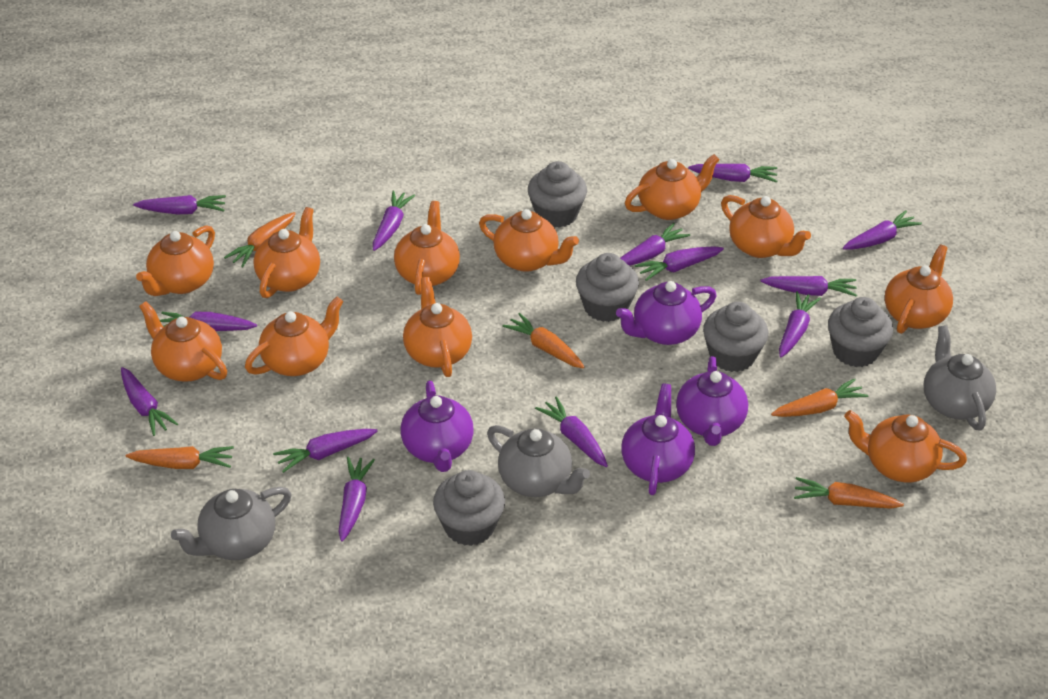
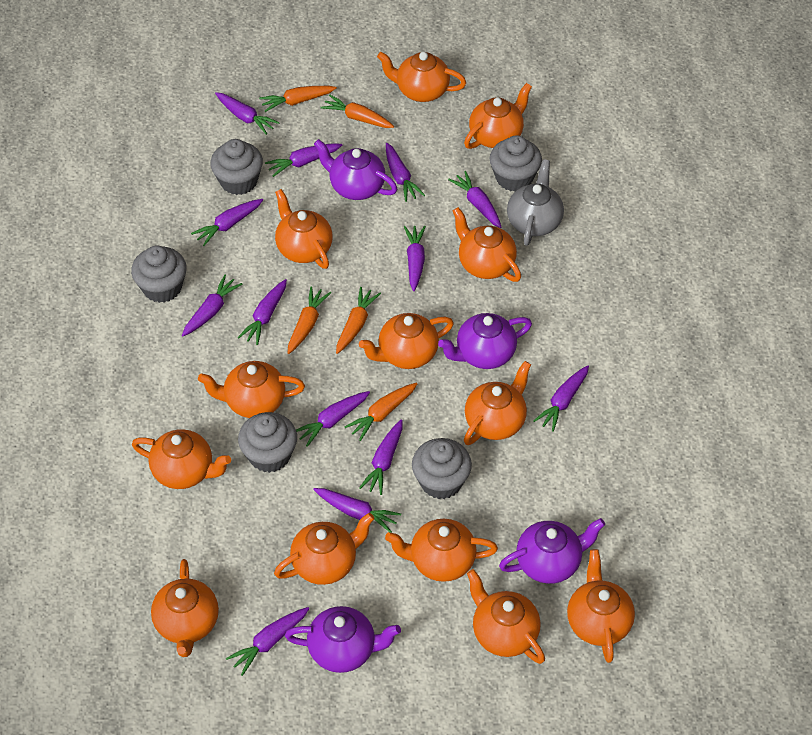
grey teapot: 3 -> 1
orange teapot: 11 -> 13

